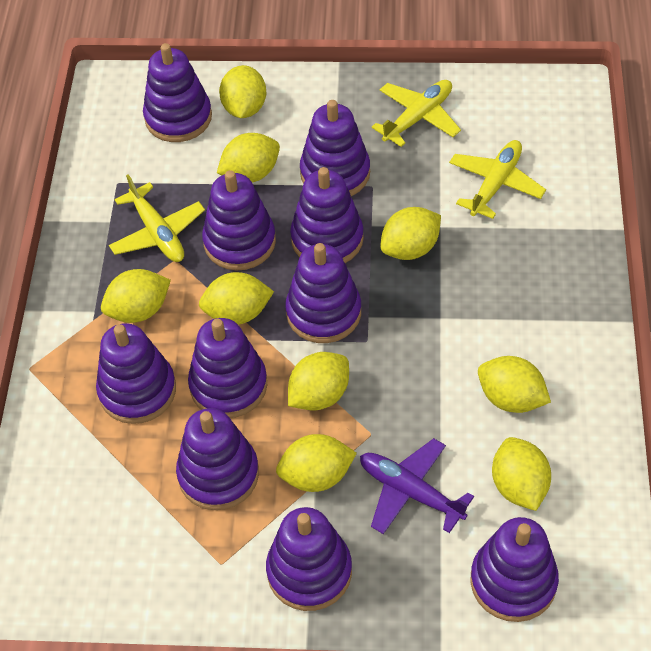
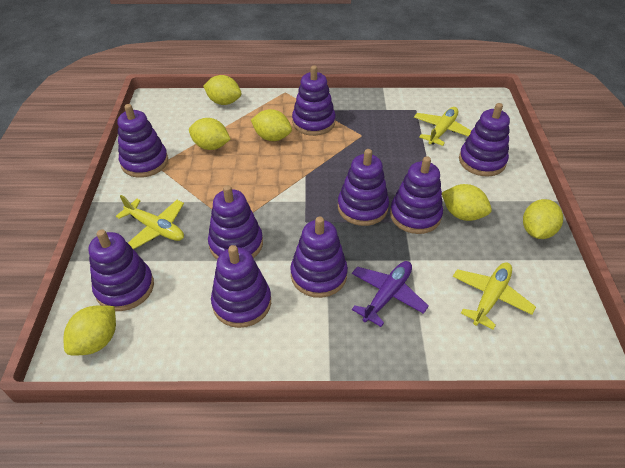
purple stacking toy: 10 -> 9
yellow lemon: 9 -> 6

